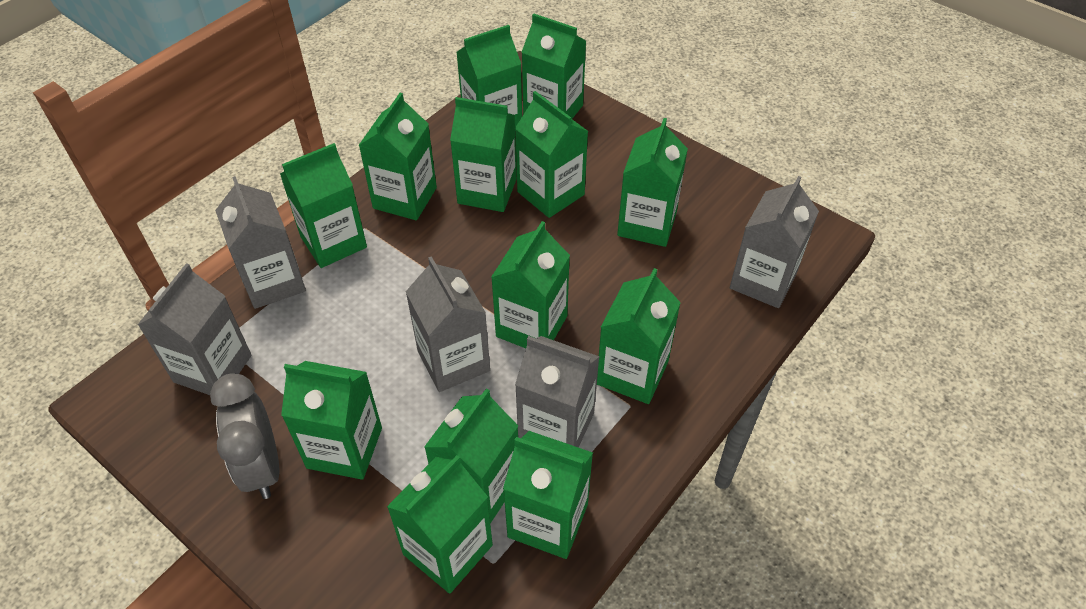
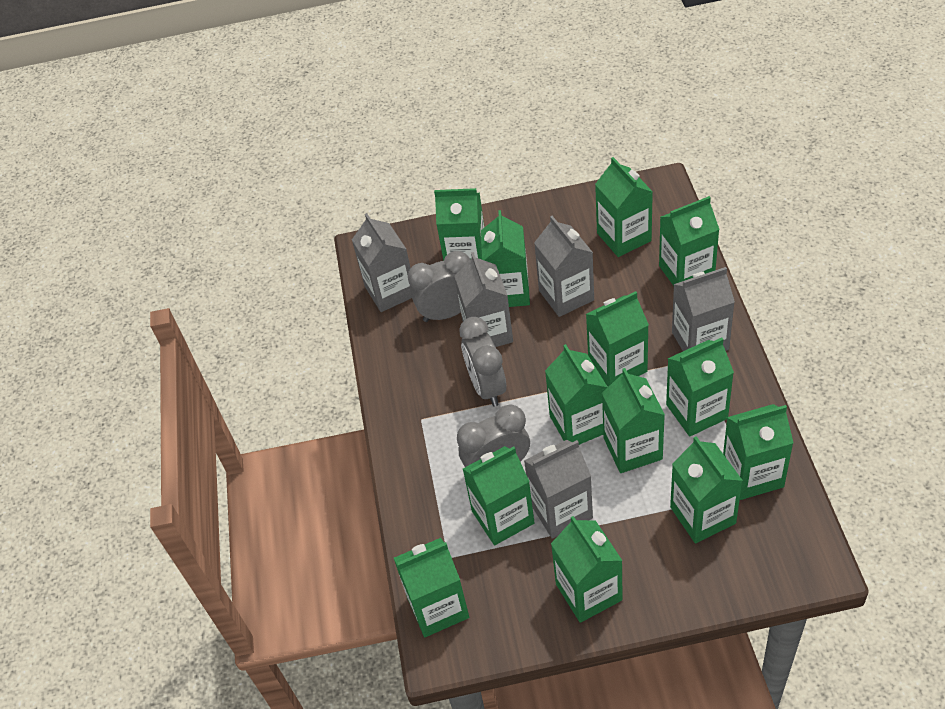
grey clock: 1 -> 3

